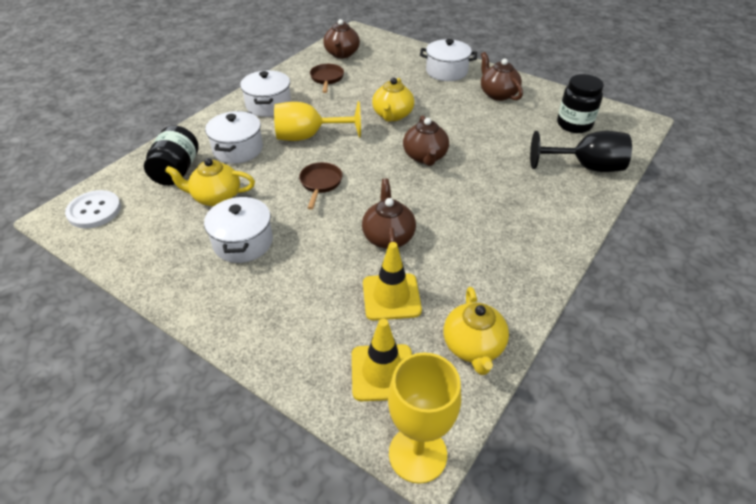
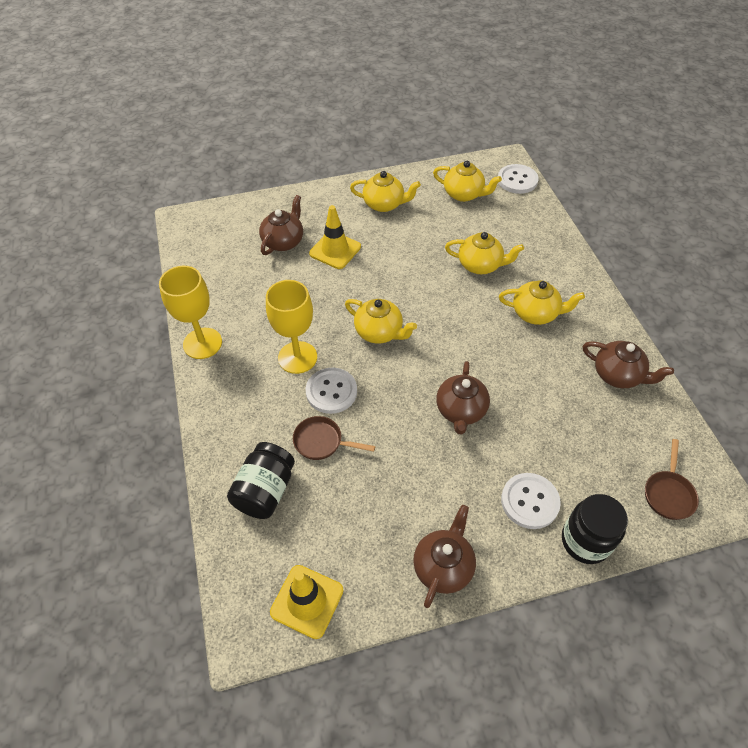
black goblet: 1 -> 0
white button: 1 -> 3
white pot: 4 -> 0
yellow teapot: 3 -> 5

